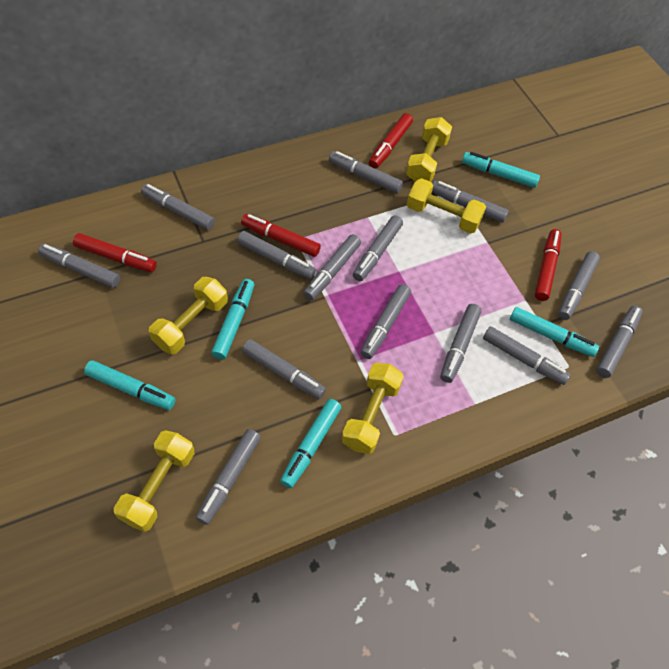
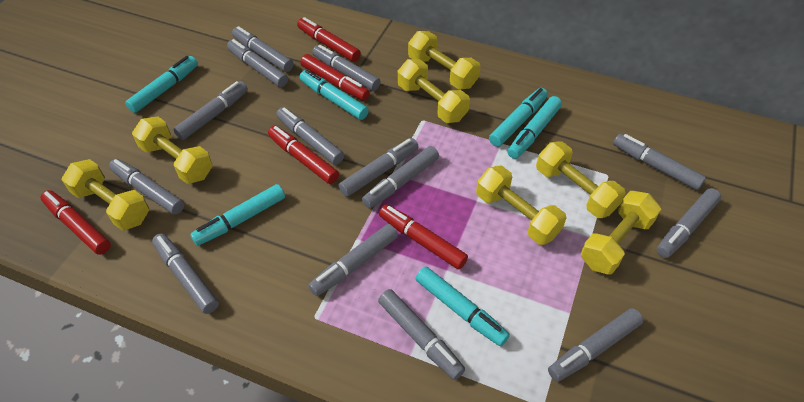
red marker: 4 -> 5
turquoise marker: 5 -> 6
yellow dumbbell: 5 -> 7

